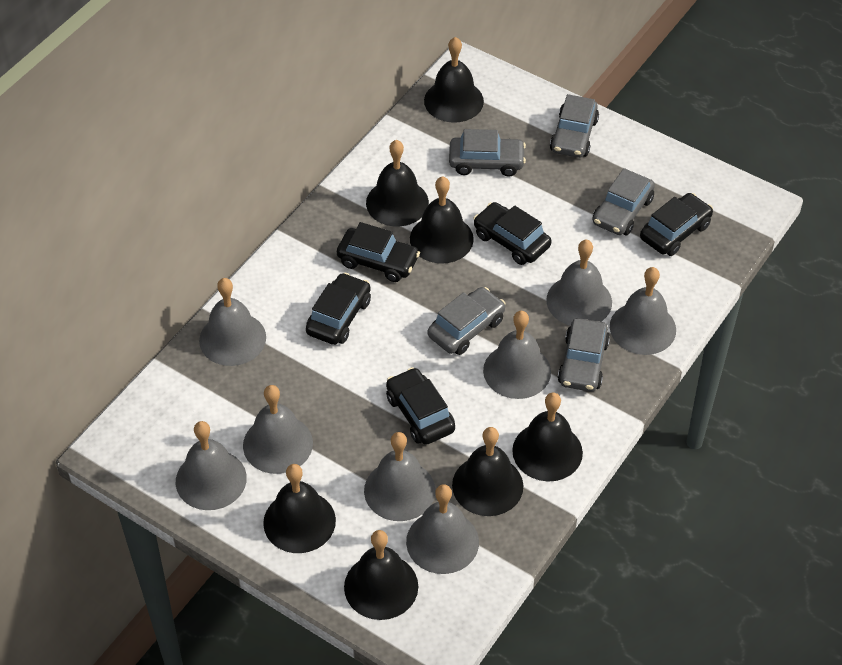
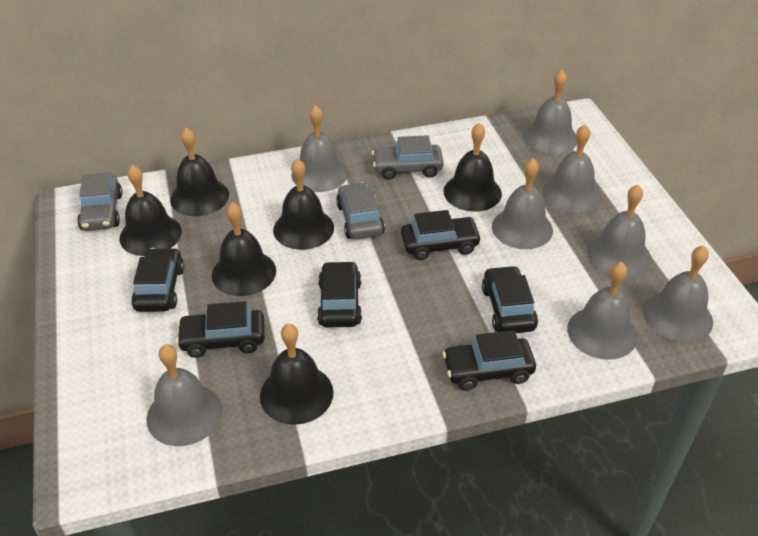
black bell: 7 -> 6
black car: 5 -> 6
grey car: 5 -> 3

